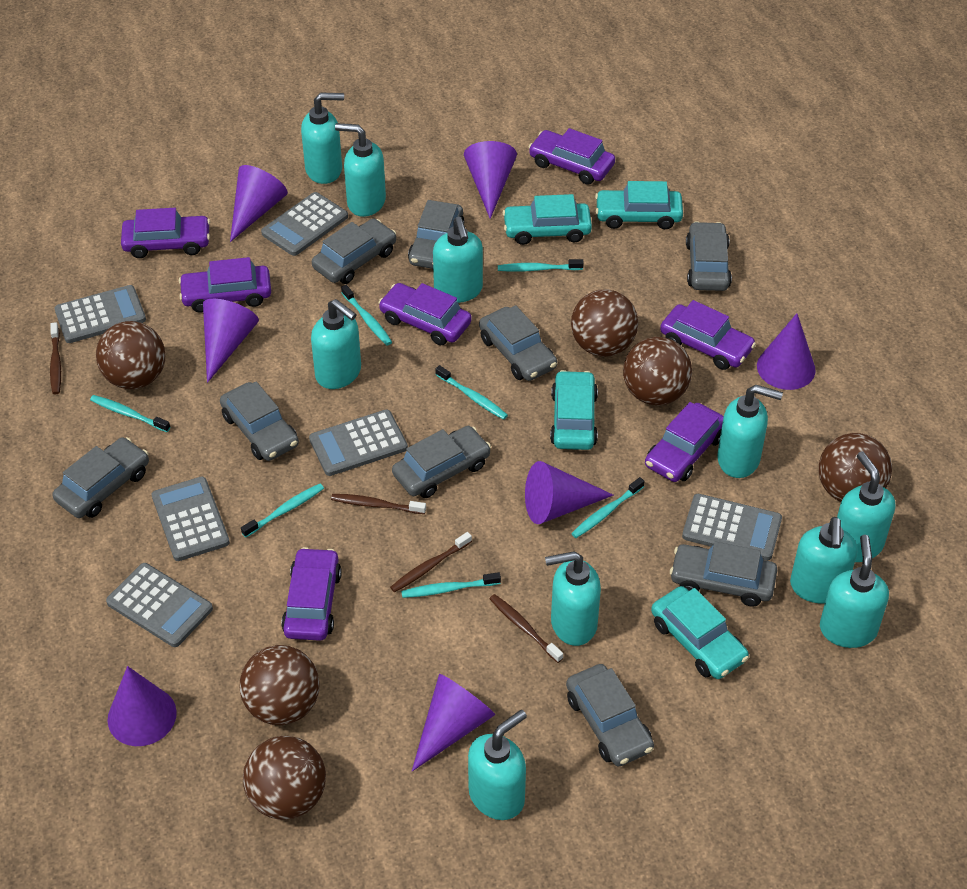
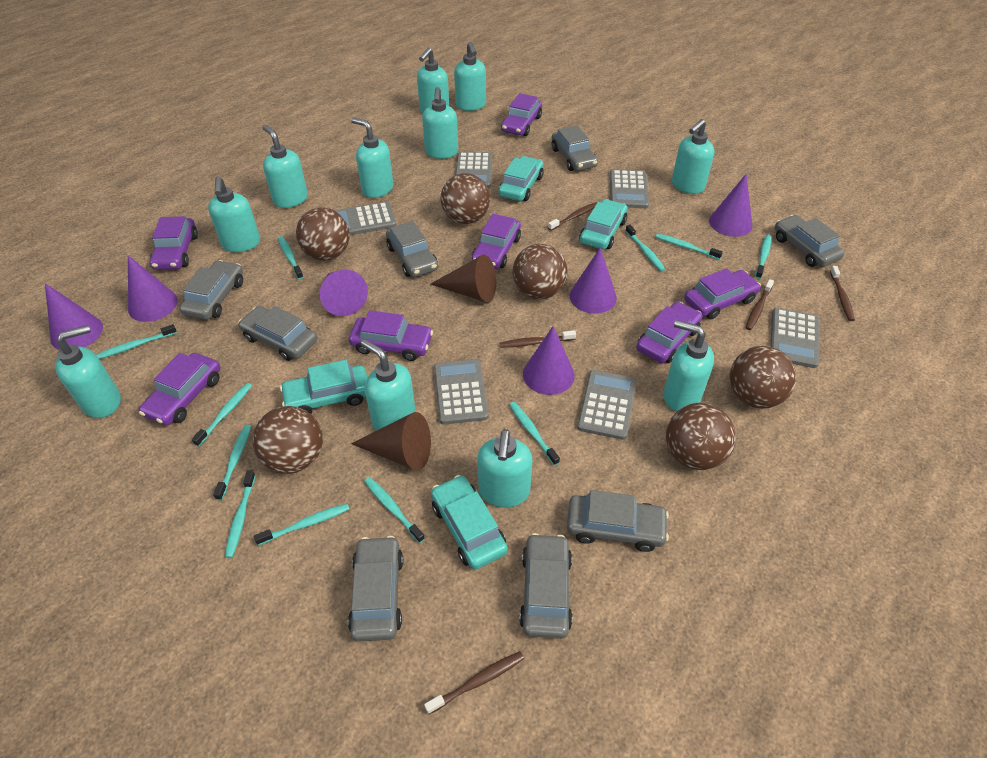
brown cone: 0 -> 2
brown toothbrush: 4 -> 5
grey car: 9 -> 8
purple cone: 7 -> 6
turquoise soap dispenser: 10 -> 11
turquoise toothbrush: 7 -> 11

